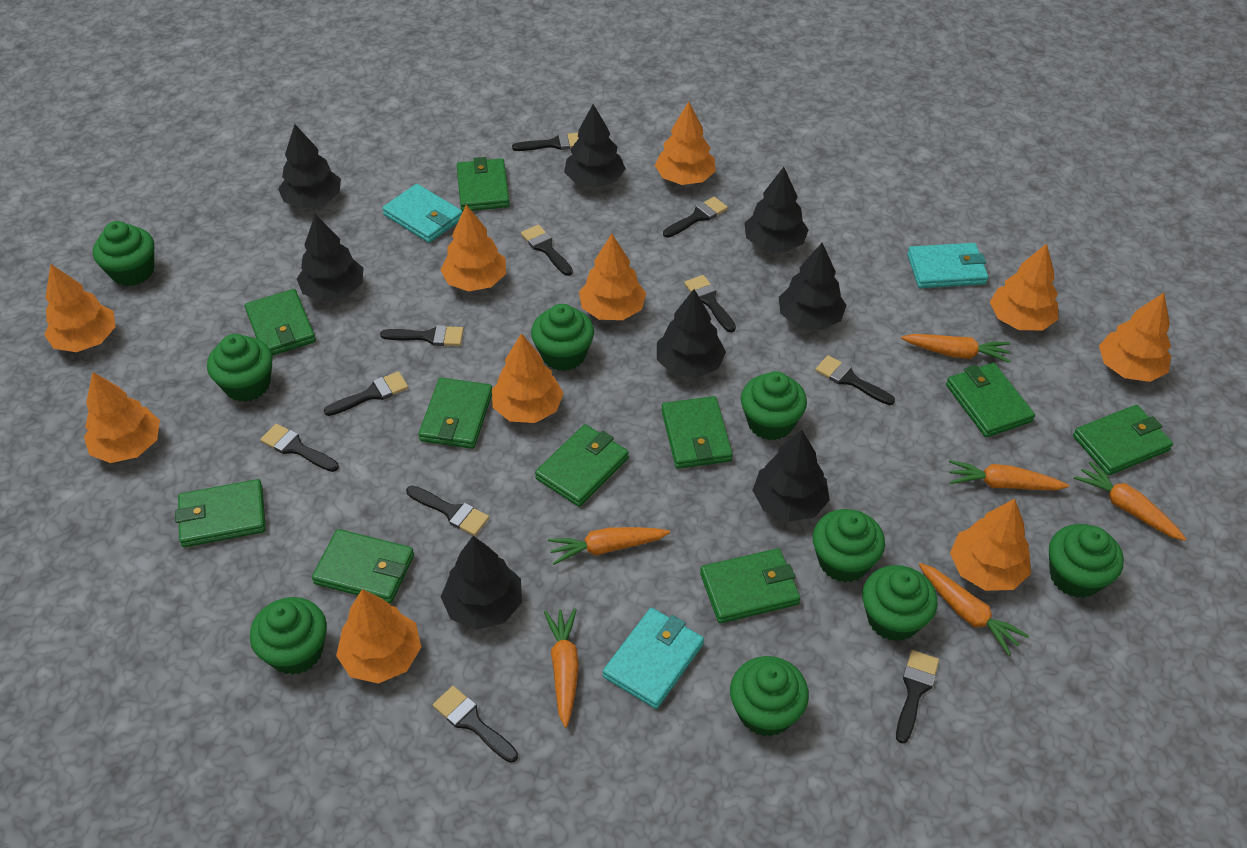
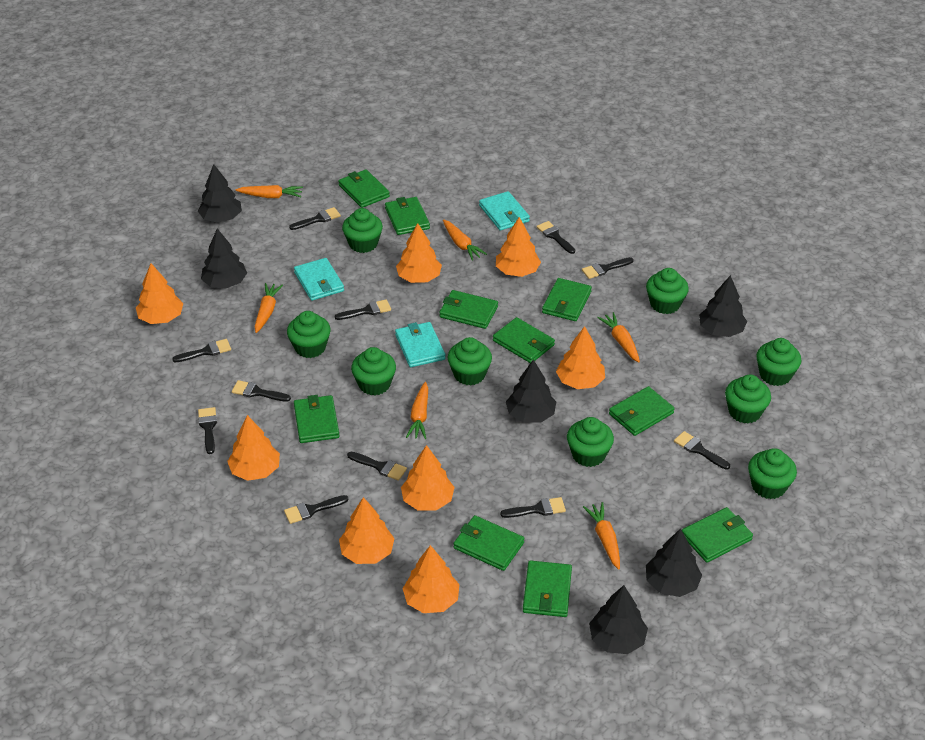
black tree: 8 -> 6
orange tree: 10 -> 8

